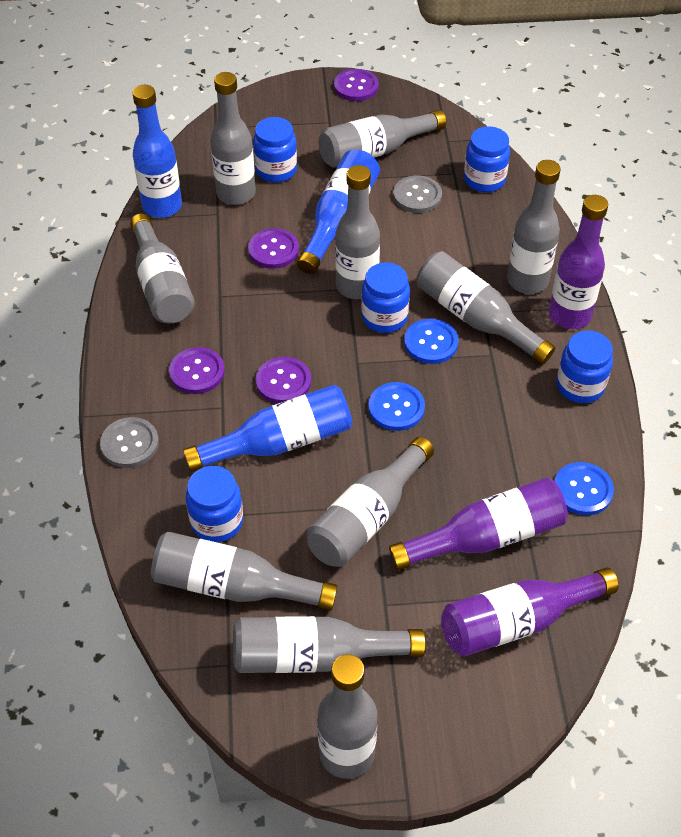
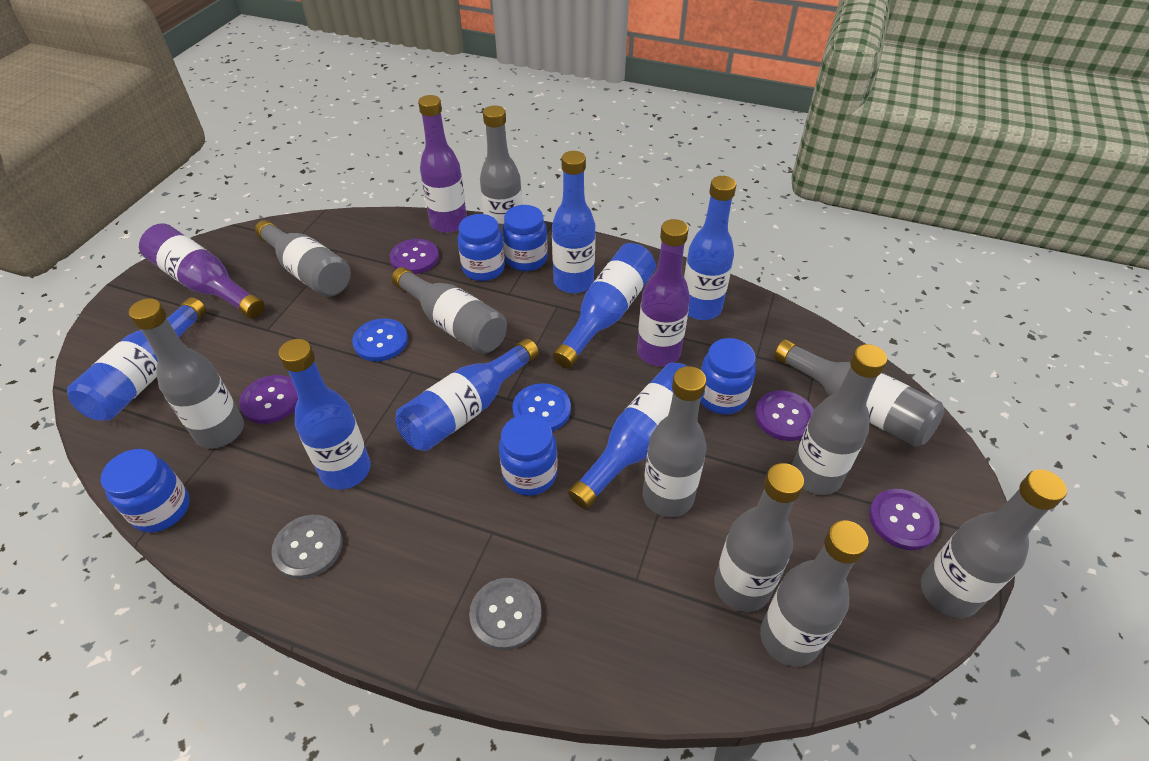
blue bottle: 3 -> 7
blue button: 3 -> 2

